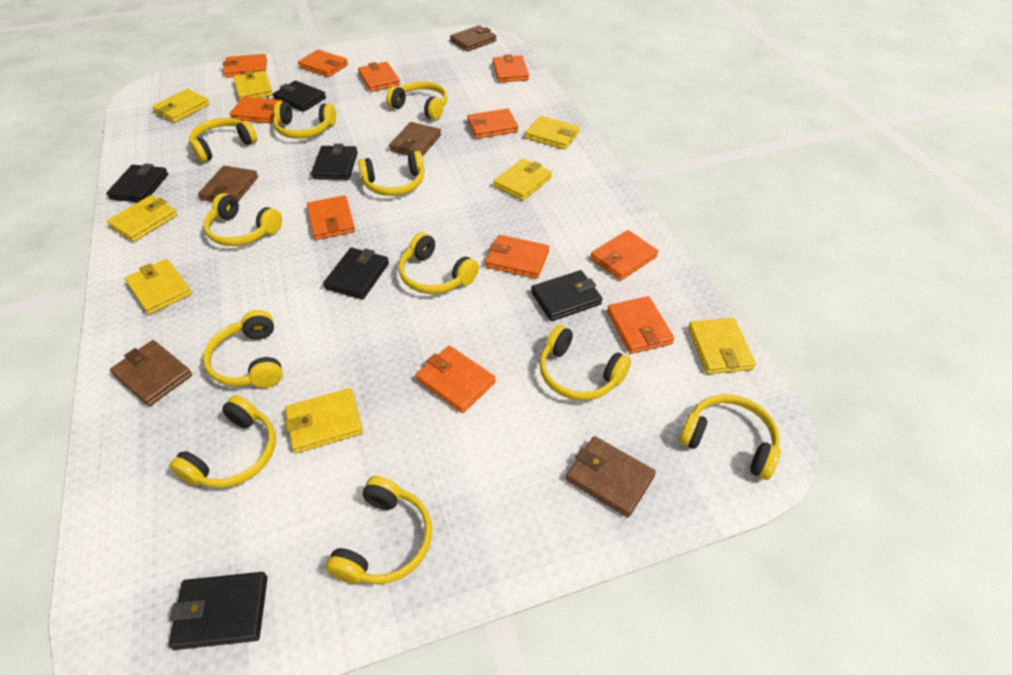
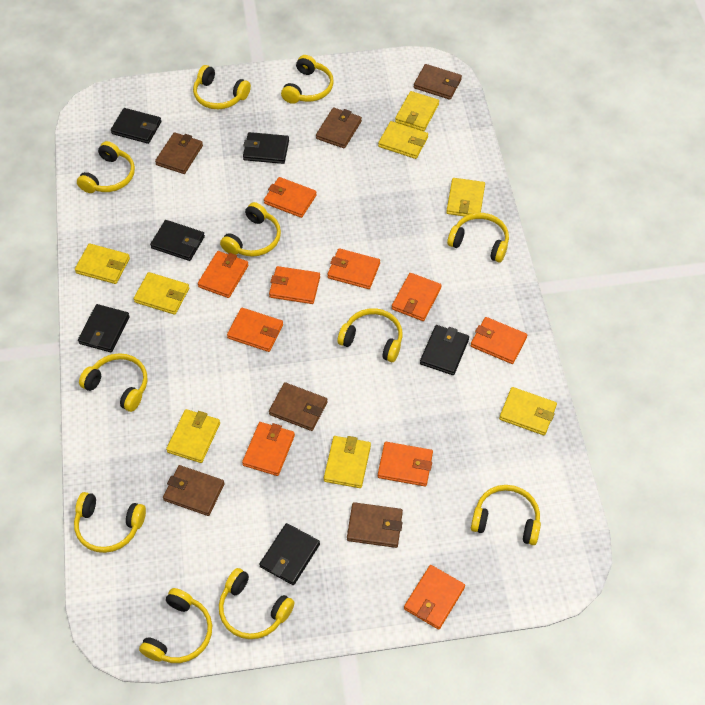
brown wallet: 5 -> 6
orange wallet: 11 -> 10

